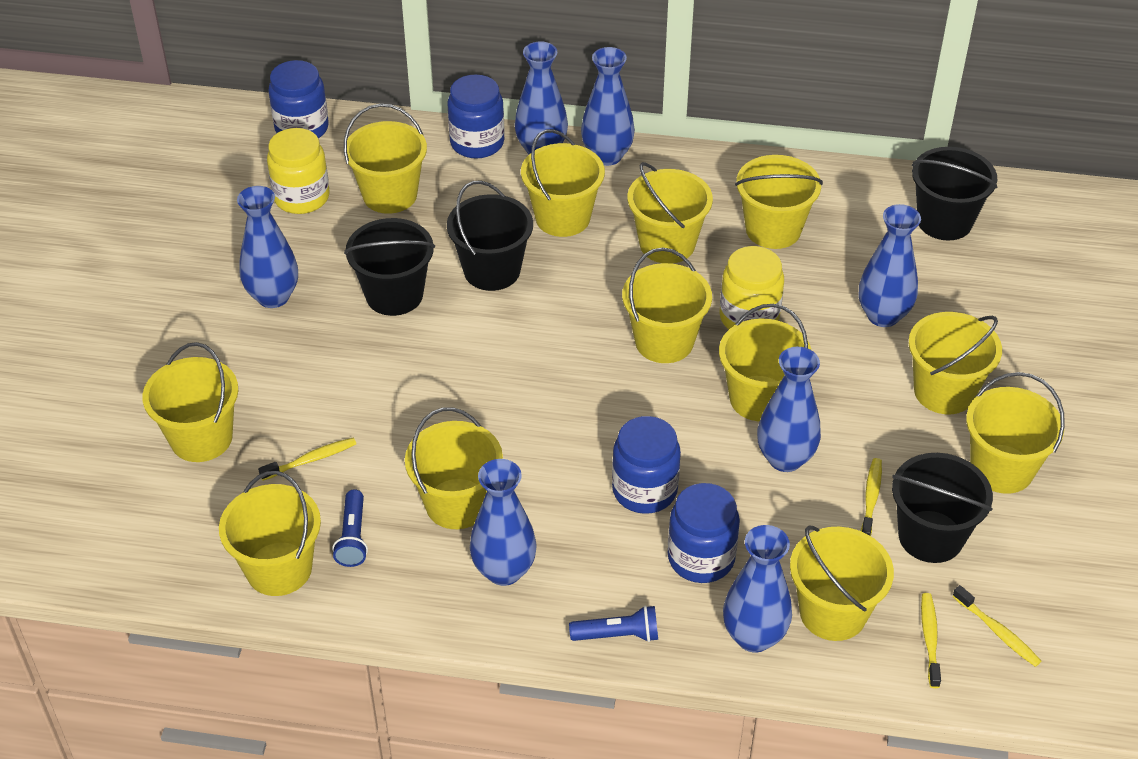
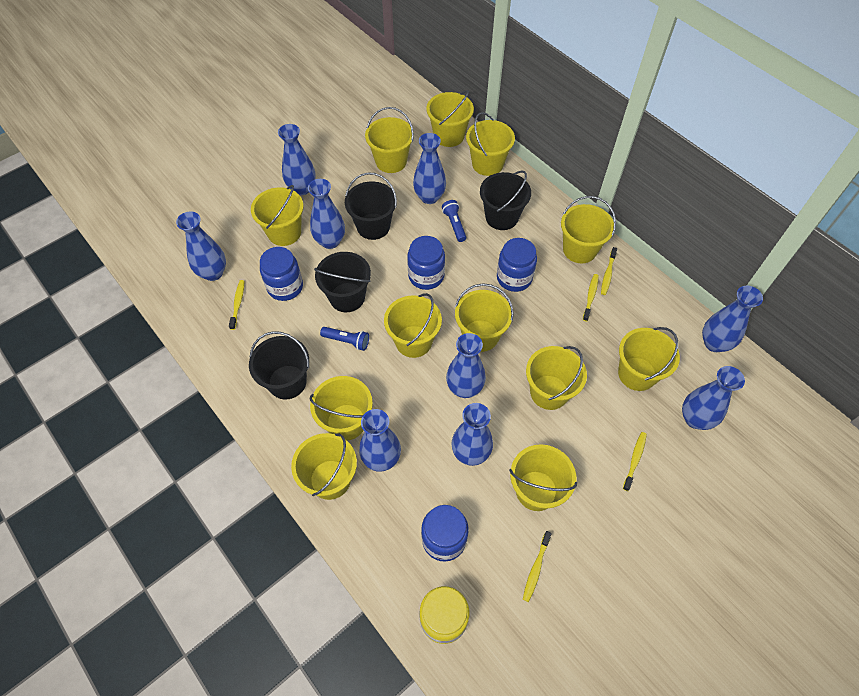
blue vase: 7 -> 9
yellow jar: 2 -> 1
yellow toothbrush: 4 -> 5

